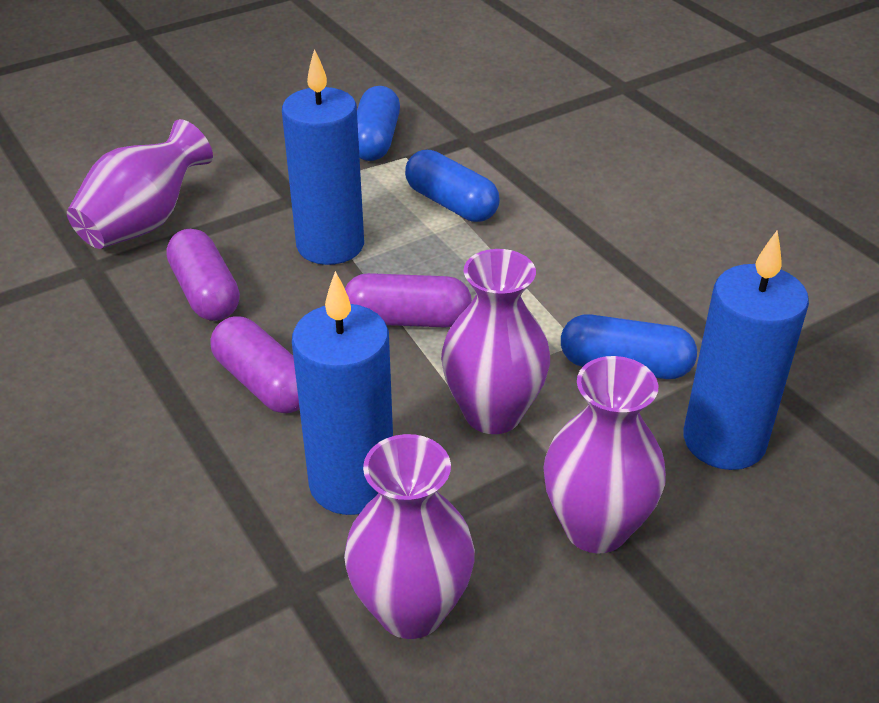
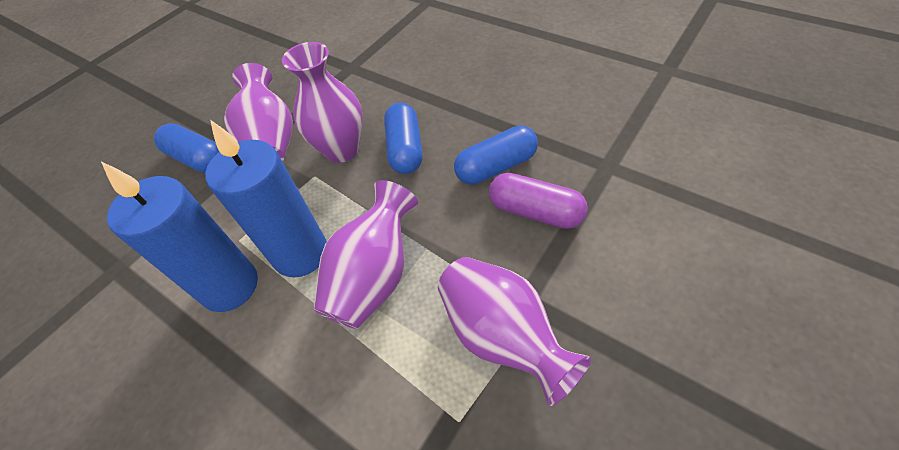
blue candle: 3 -> 2
purple capsule: 3 -> 1

